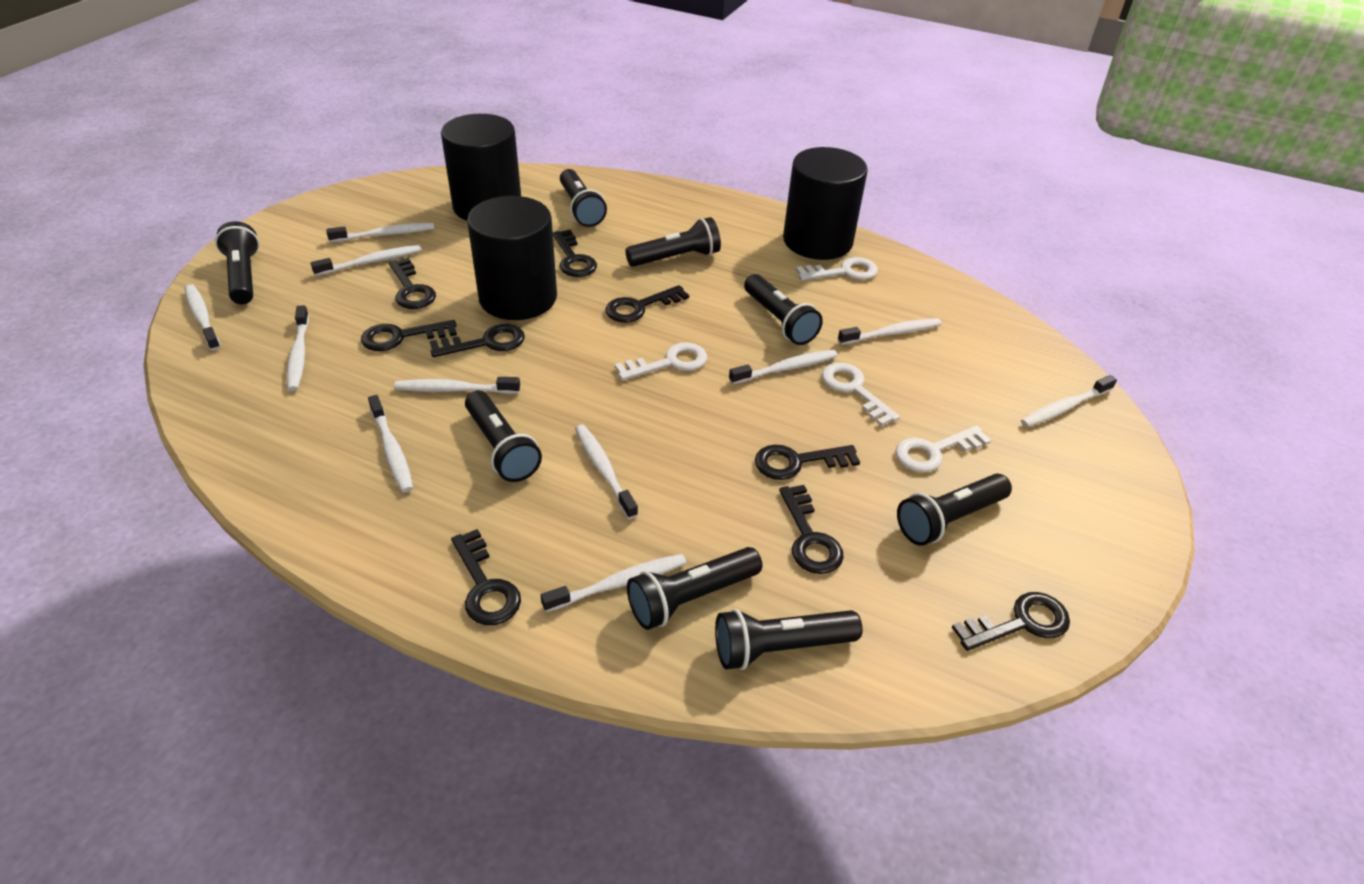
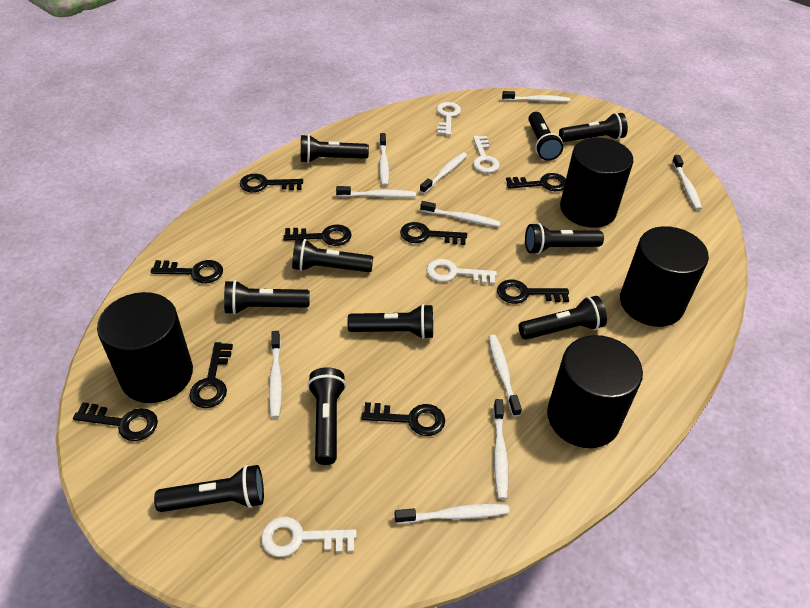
black cylinder: 3 -> 4
black flashlight: 8 -> 10
white toothbrush: 11 -> 10

